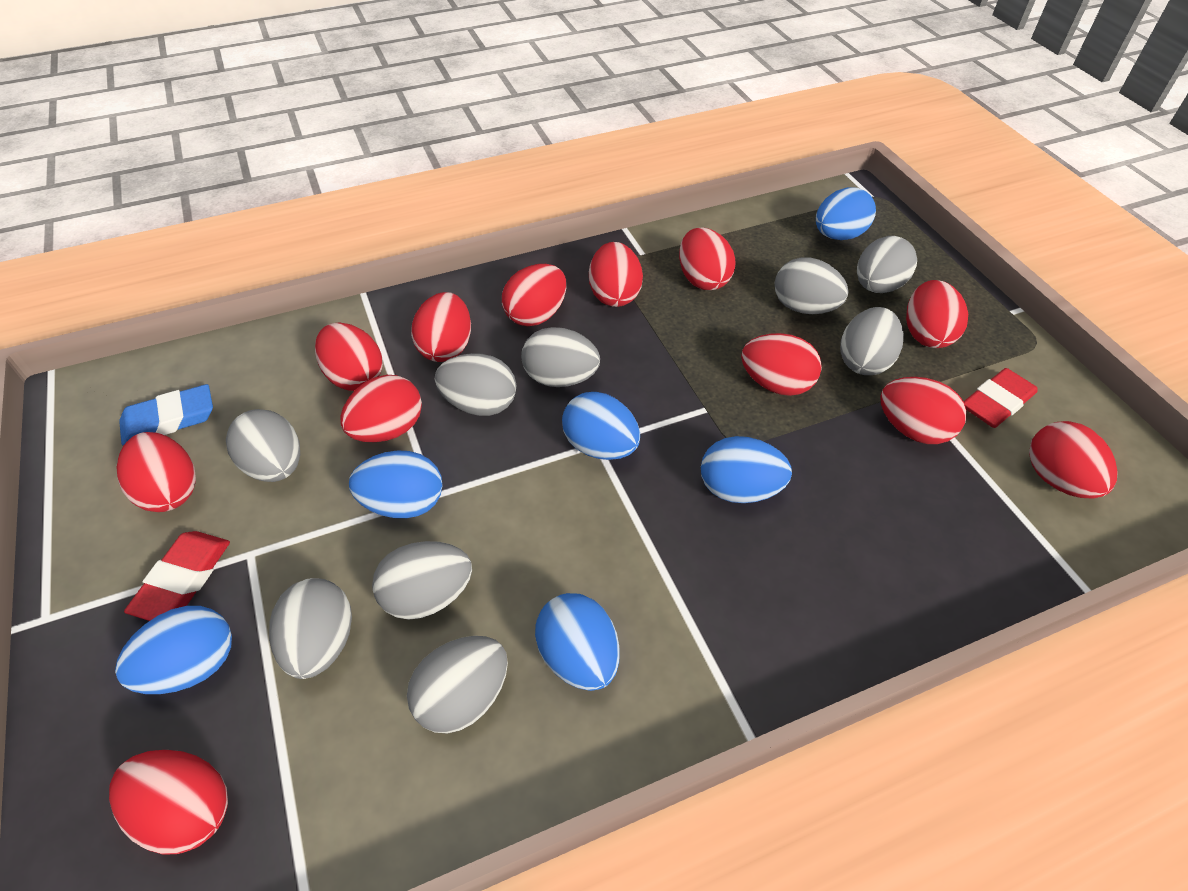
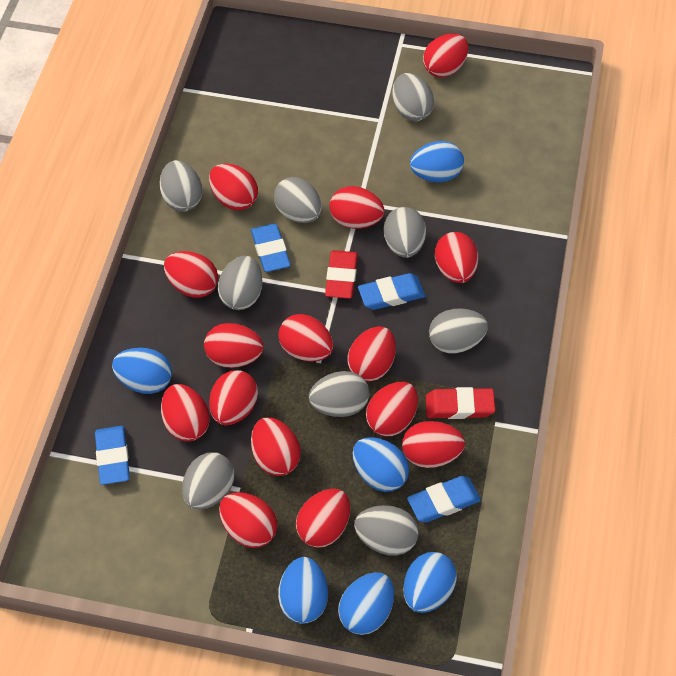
blue eraser: 1 -> 4
red egg: 12 -> 15

